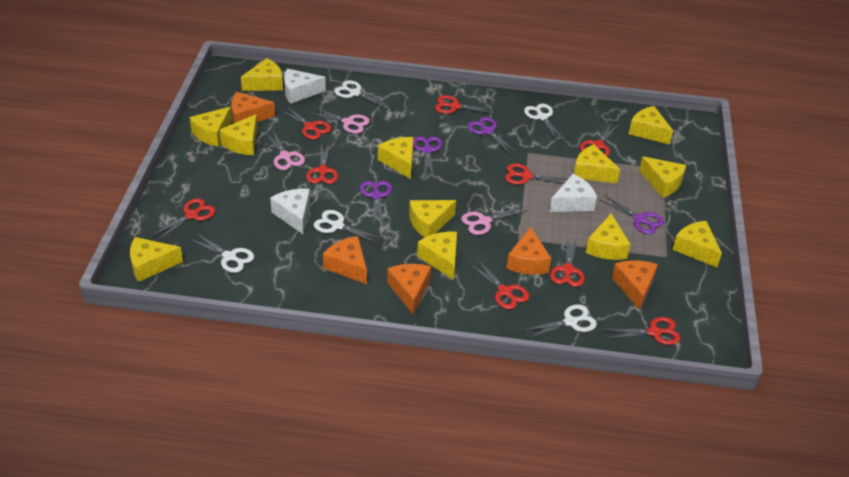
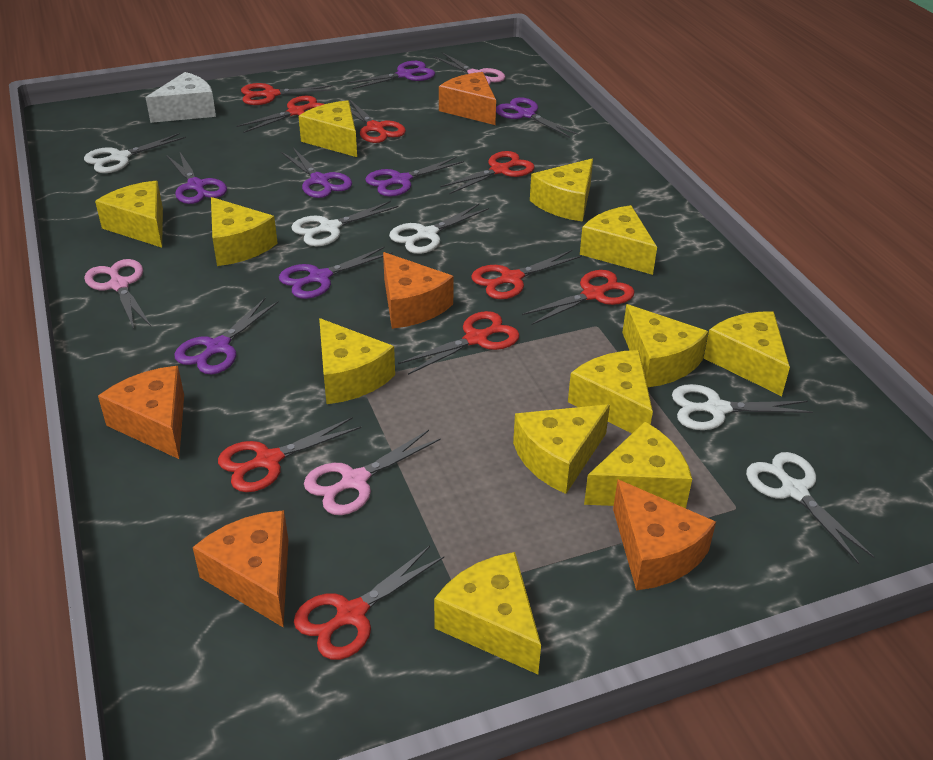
purple scissors: 4 -> 7
white cheese: 3 -> 1

